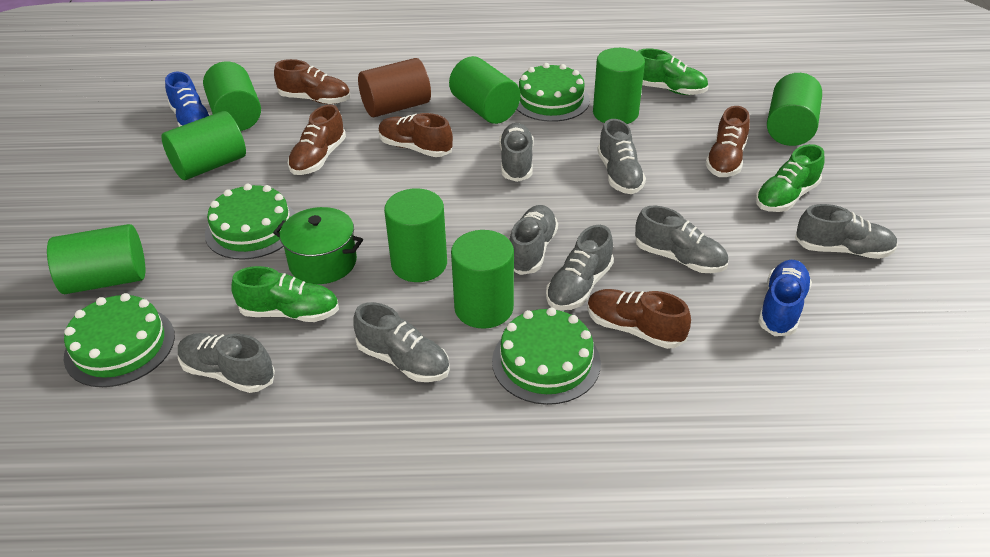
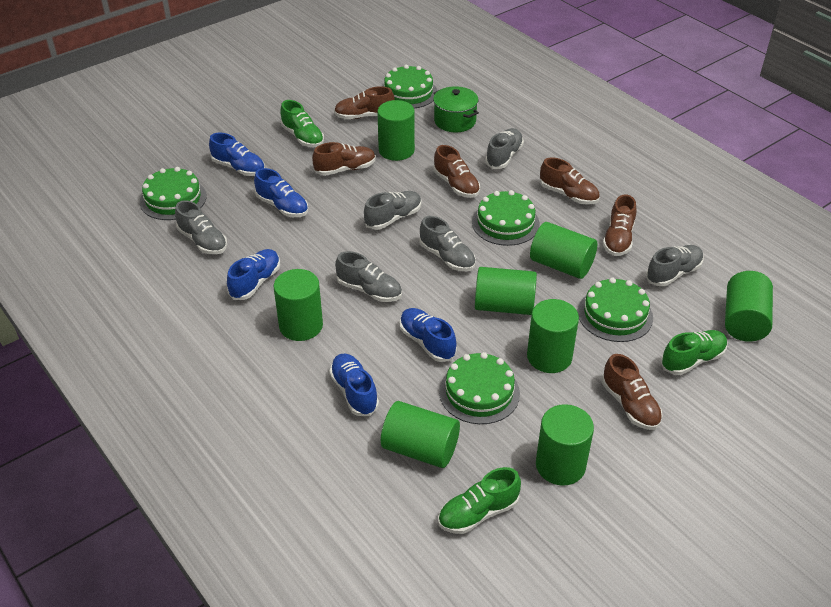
blue shoe: 2 -> 5
brown cylinder: 1 -> 0
brown shoe: 5 -> 6
green cake: 4 -> 5
grey shoe: 8 -> 6

